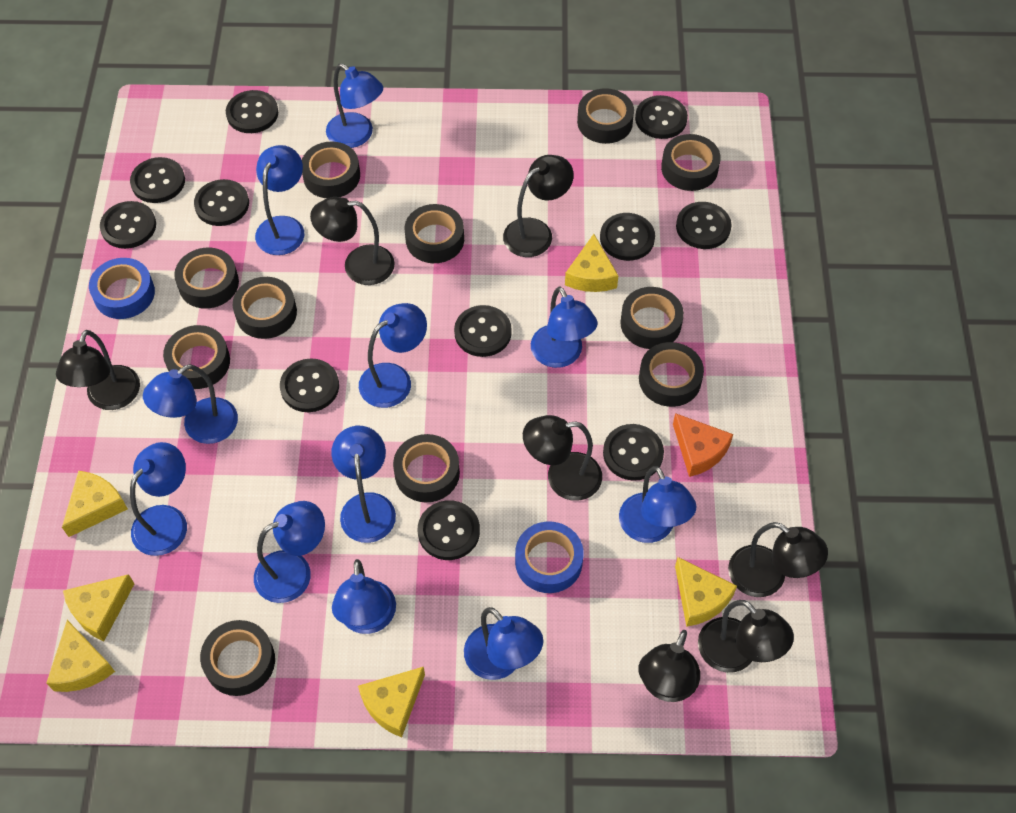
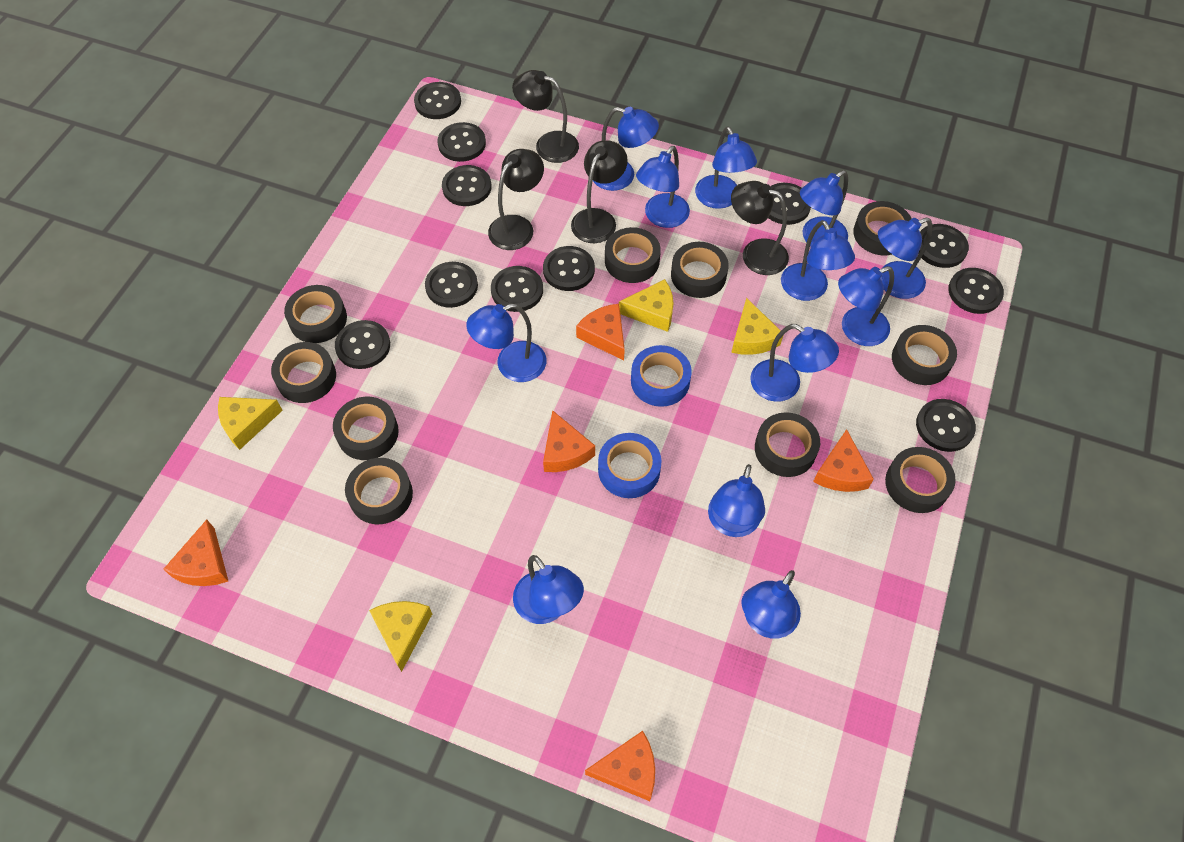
black lamp: 7 -> 4
black tape: 11 -> 10
blue lamp: 11 -> 12
orange cheese: 1 -> 5
yellow cheese: 6 -> 4

